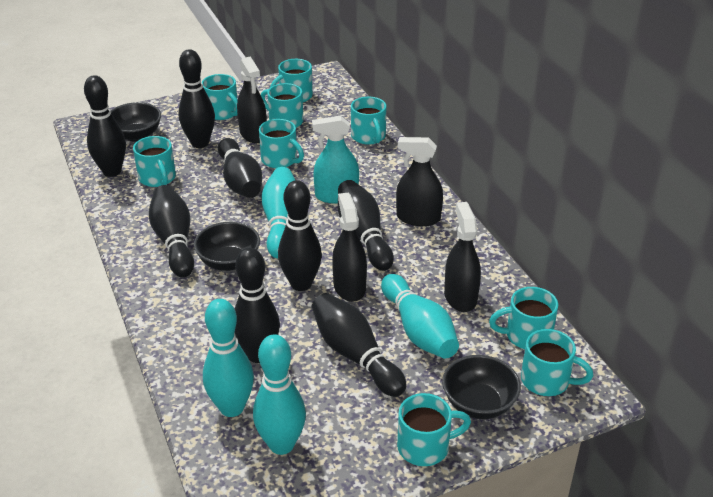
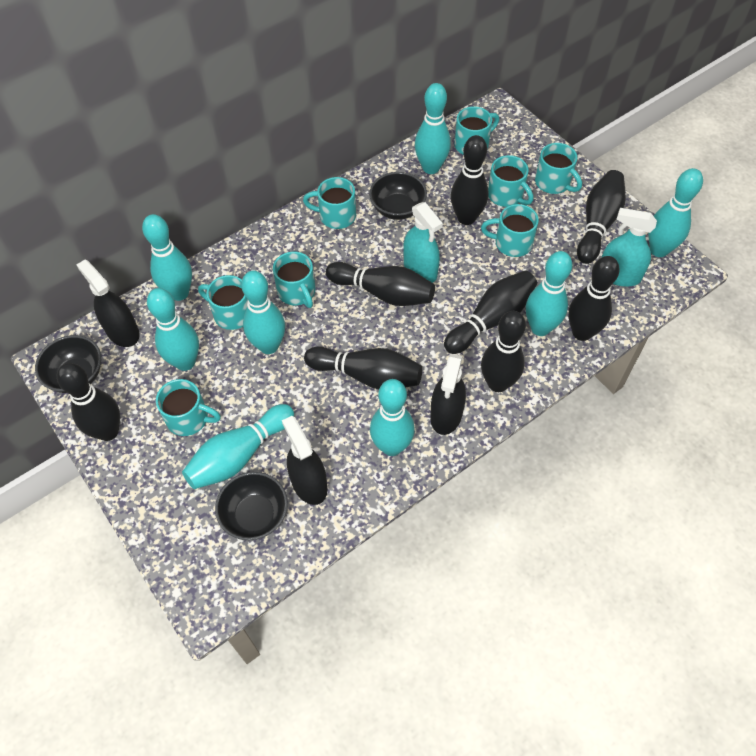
black spray bottle: 4 -> 3
turquoise bowling pin: 4 -> 8
turquoise mug: 9 -> 8
turquoise spray bottle: 1 -> 2

